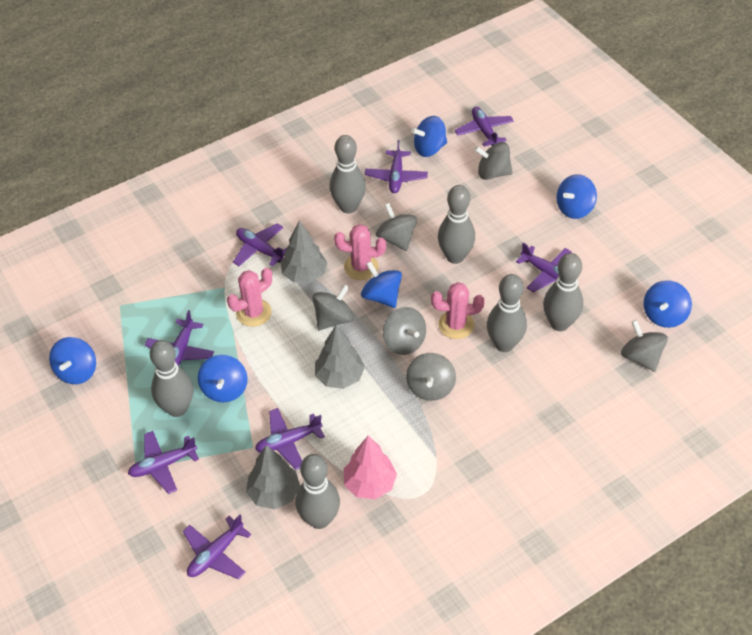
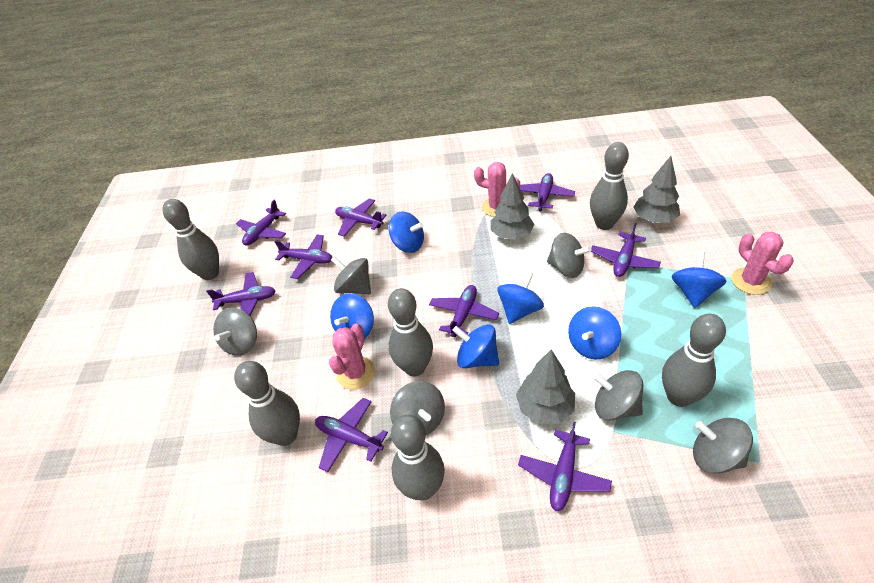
pink tree: 1 -> 0
purple plane: 8 -> 9

